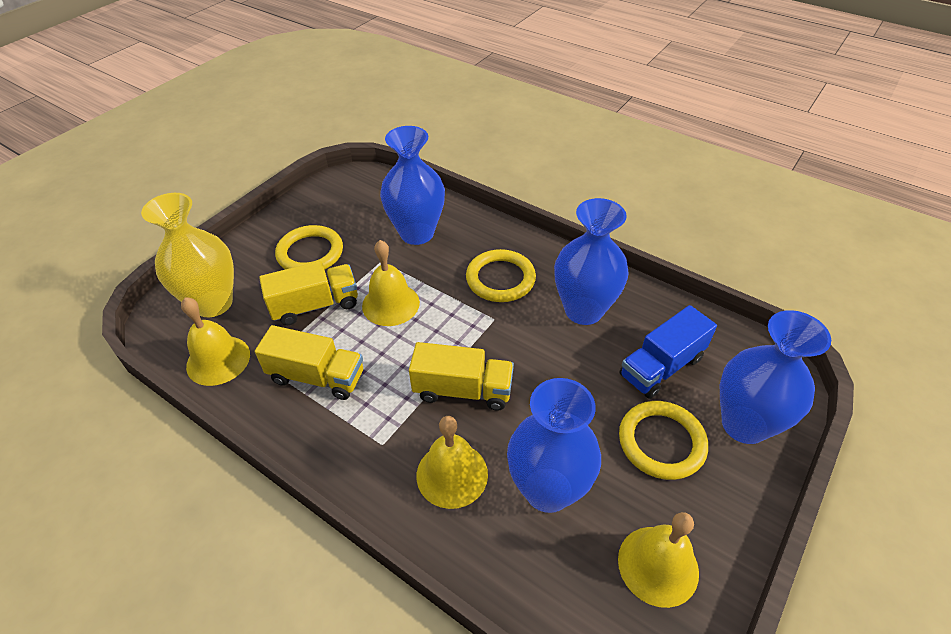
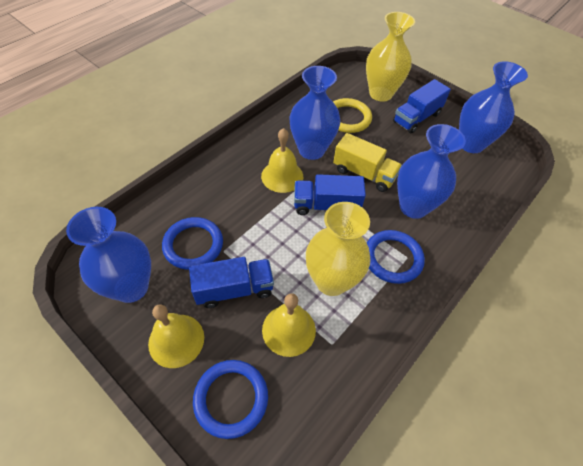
blue ring: 0 -> 3
blue truck: 1 -> 3
yellow bell: 4 -> 3
yellow ring: 3 -> 1
yellow truck: 3 -> 1
yellow vase: 1 -> 2

